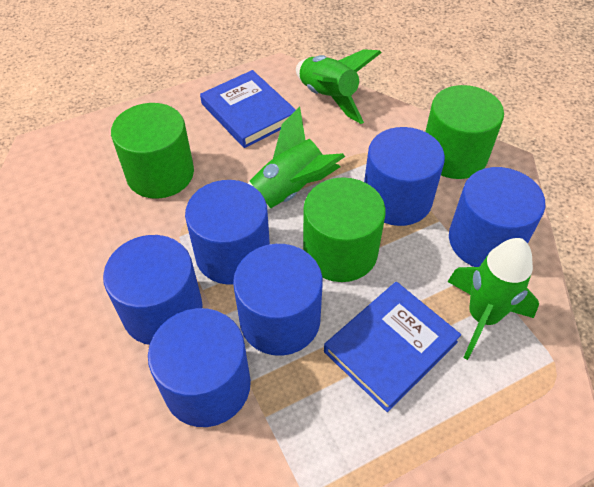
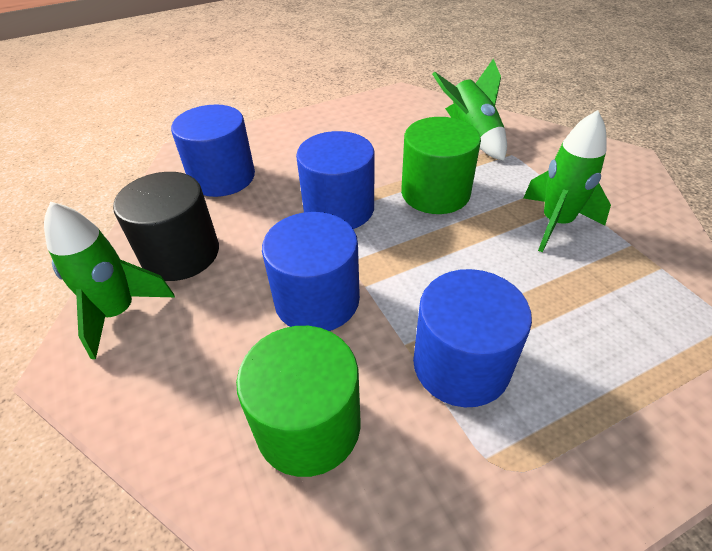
black cylinder: 0 -> 1
blue book: 2 -> 0
blue cylinder: 6 -> 4
green cylinder: 3 -> 2

